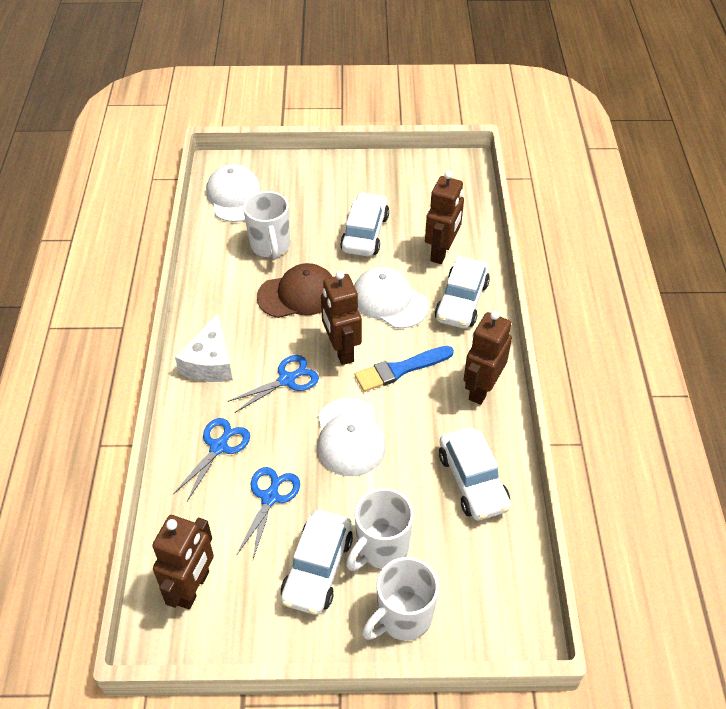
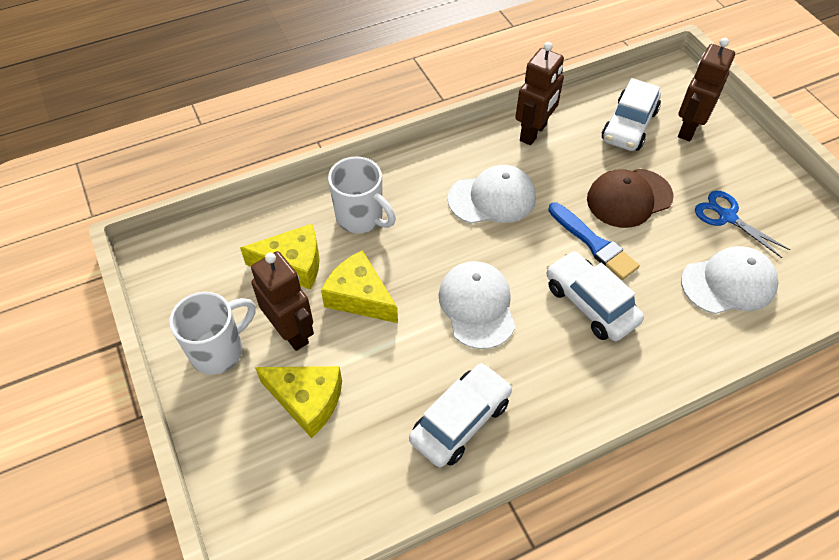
blue scissors: 3 -> 1
brown robot: 4 -> 3
white car: 4 -> 3
white cheese: 1 -> 0
white mug: 3 -> 2
yellow cheese: 0 -> 3

